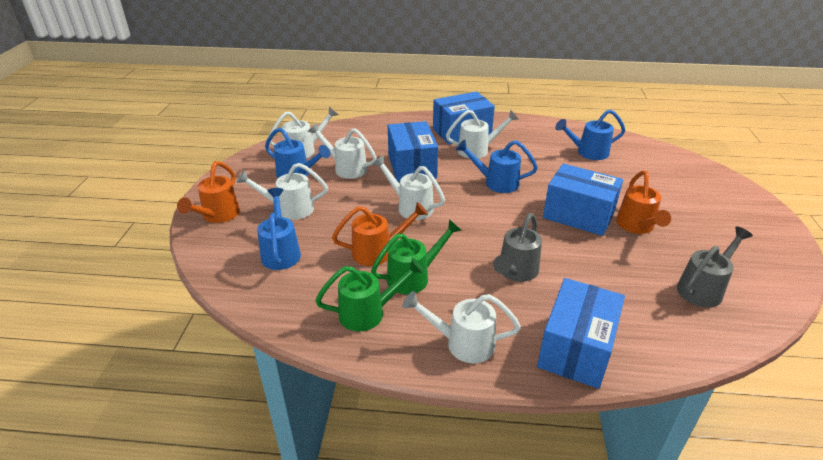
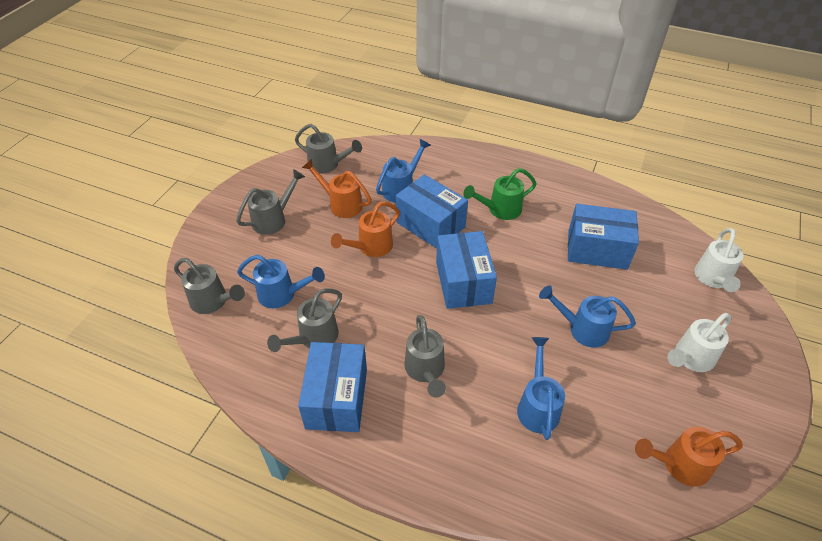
green watering can: 2 -> 1
grey watering can: 2 -> 5
white watering can: 6 -> 2

